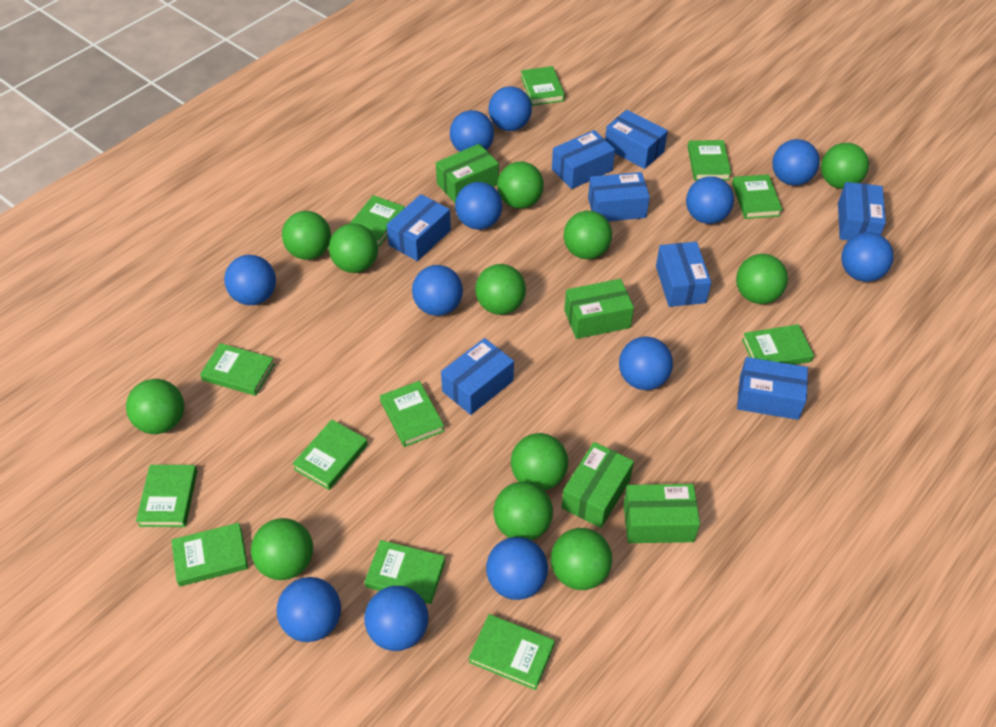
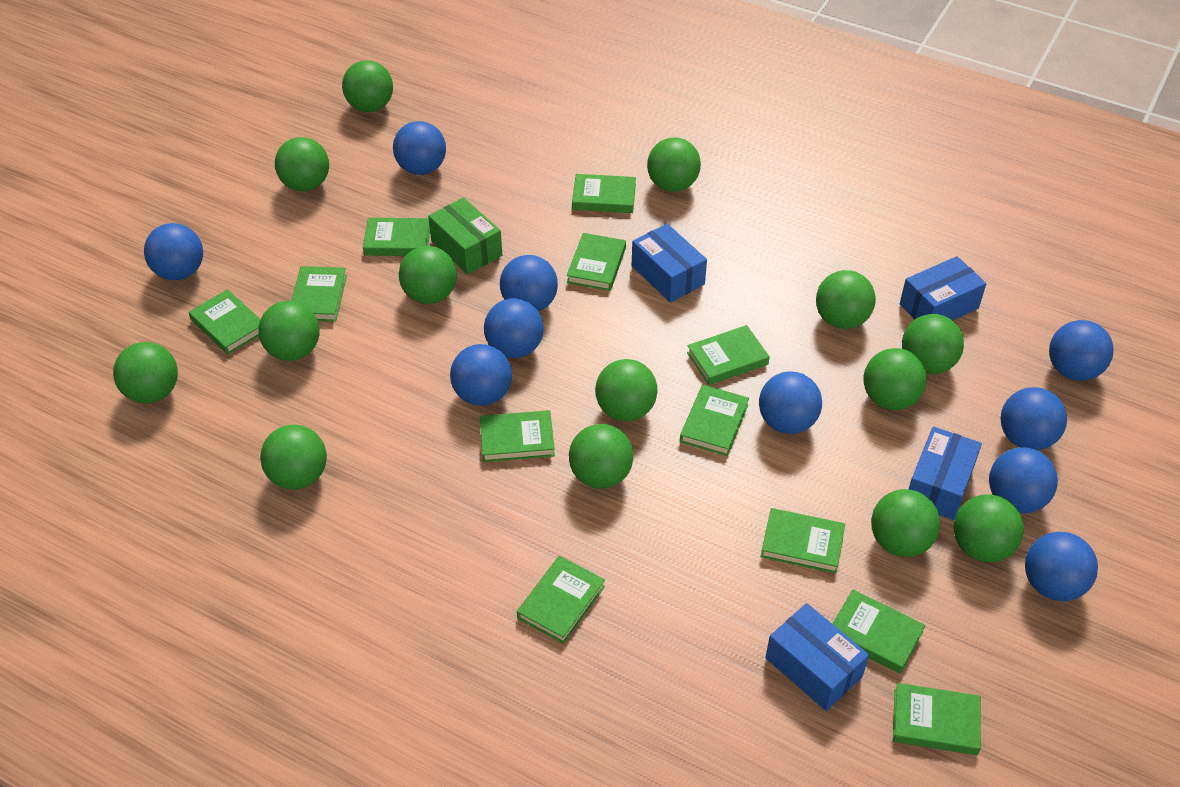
blue ball: 12 -> 10
blue box: 8 -> 4
green ball: 12 -> 14
green box: 4 -> 1

